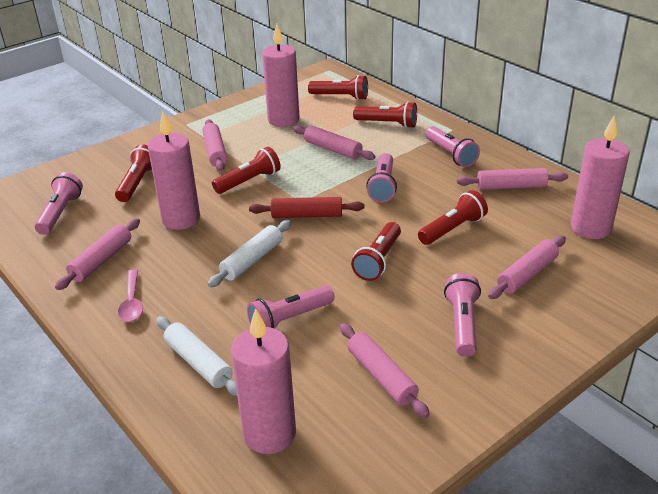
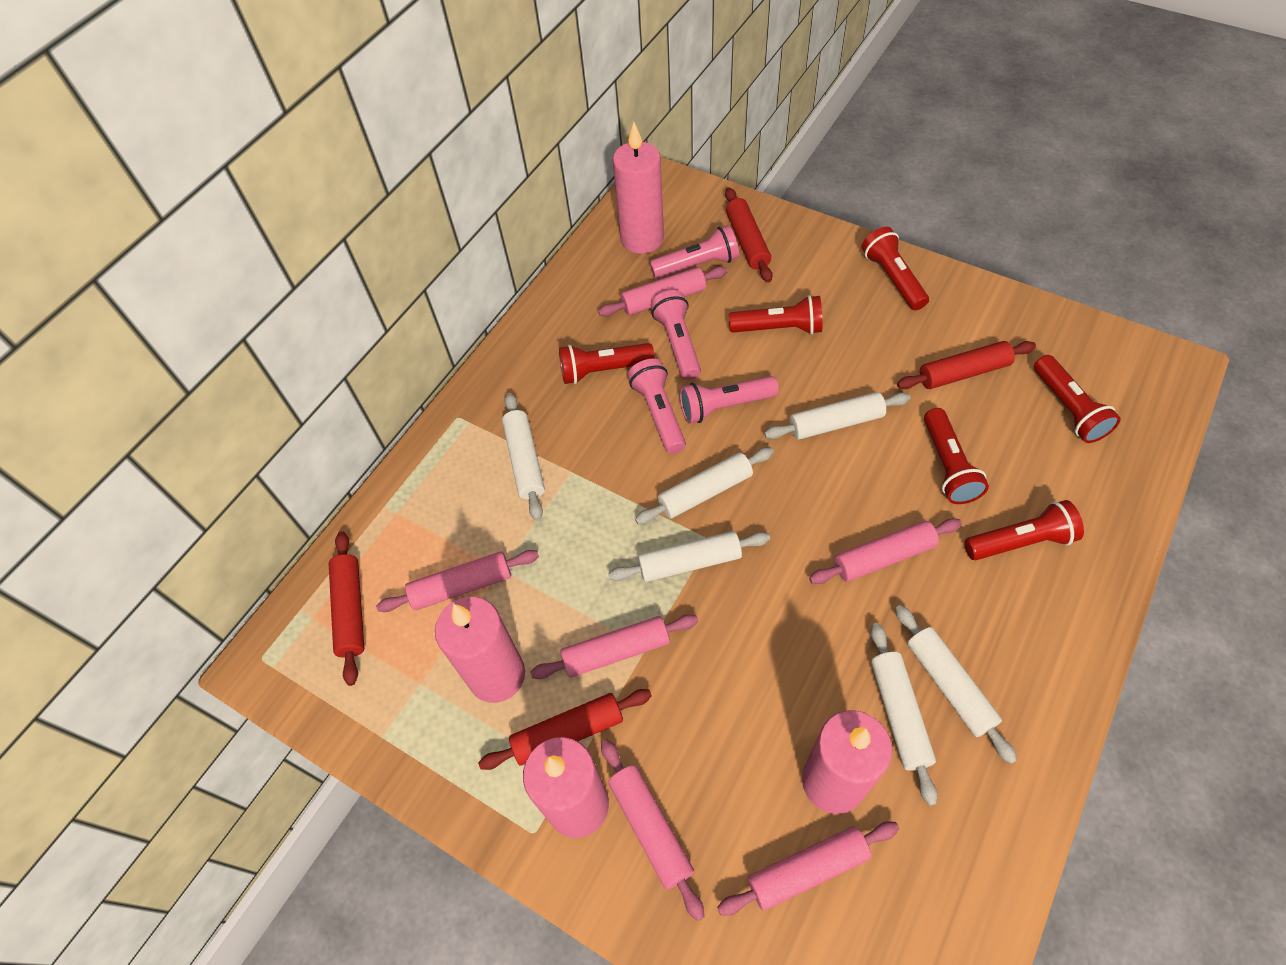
pink flashlight: 5 -> 4
pink spoon: 1 -> 0
red rolling pin: 1 -> 4
white rolling pin: 2 -> 6

